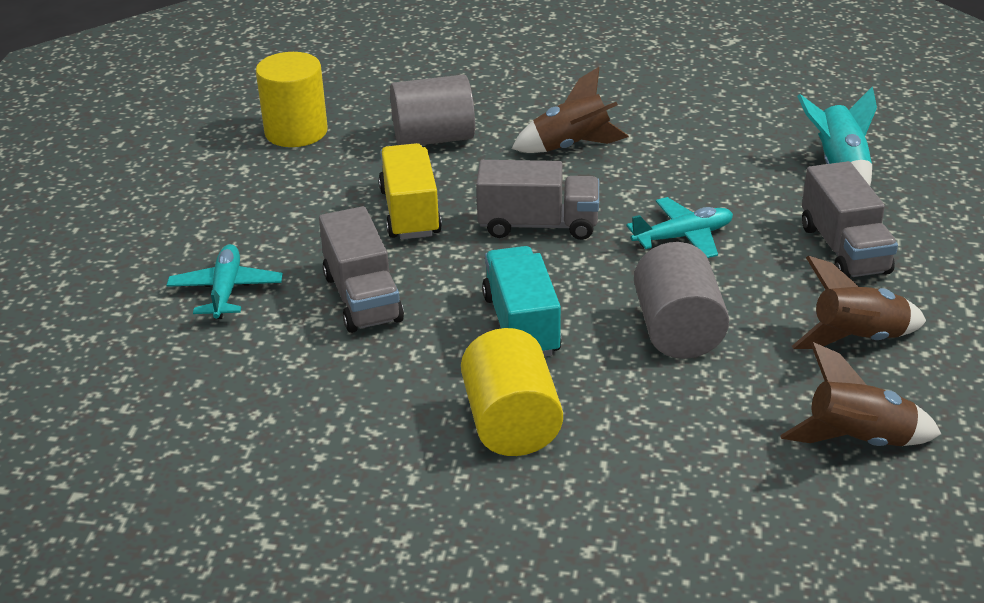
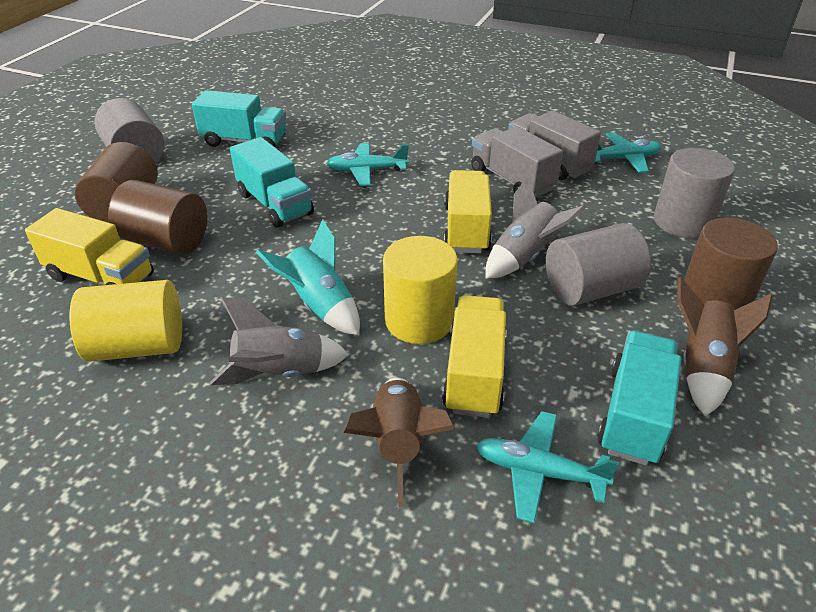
brown cylinder: 0 -> 3
brown rocket: 3 -> 2
grey cylinder: 2 -> 3
grey rocket: 0 -> 2
grey truck: 3 -> 2
turquoise plane: 2 -> 3
turquoise truck: 1 -> 3
yellow truck: 1 -> 3

